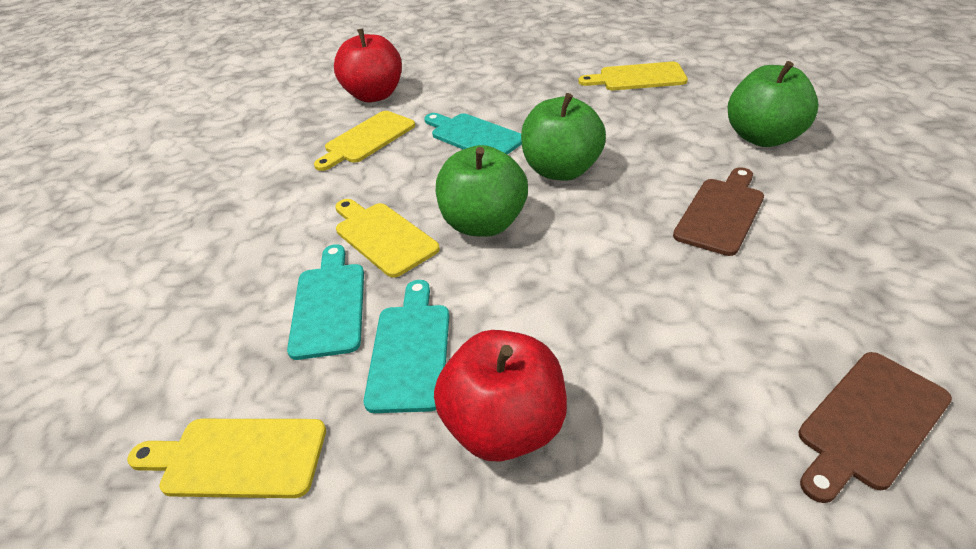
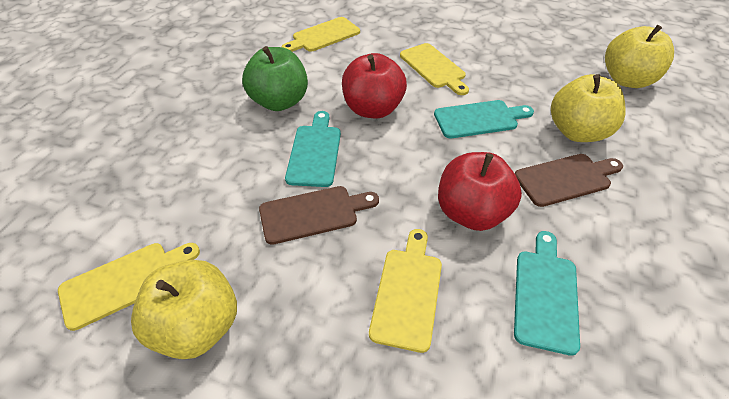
green apple: 3 -> 1
yellow apple: 0 -> 3

